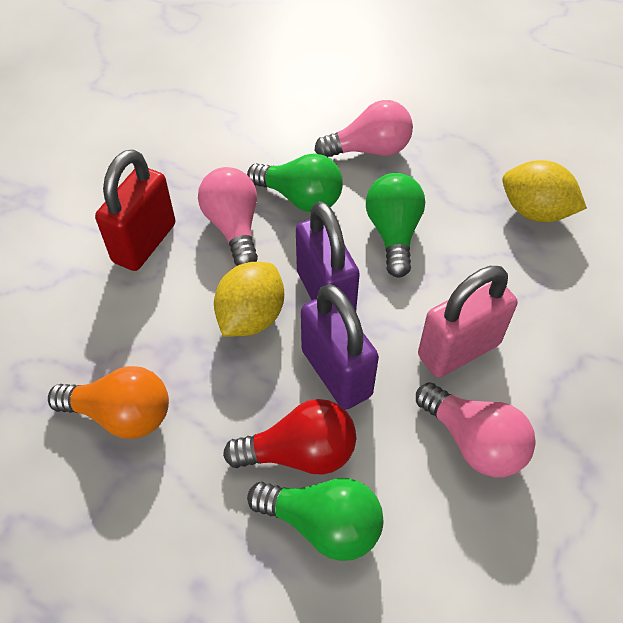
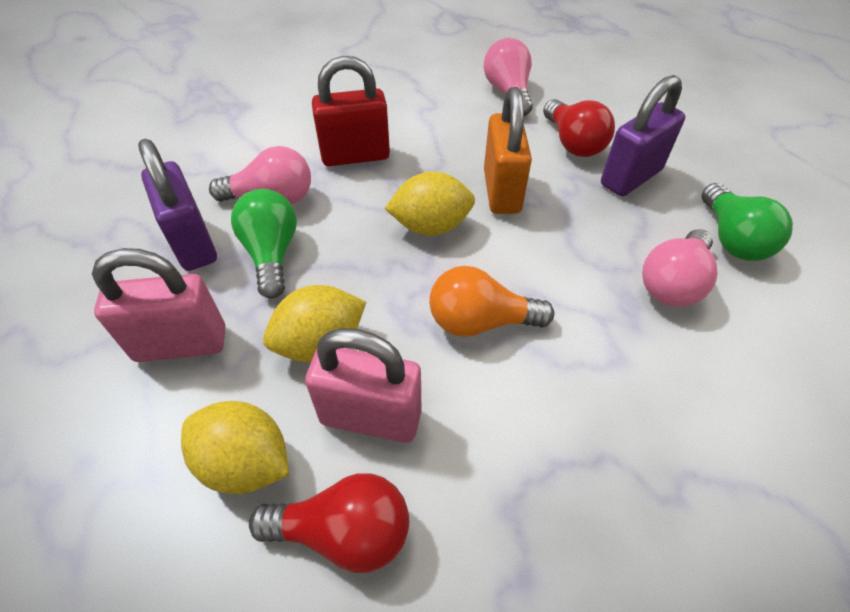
green light bulb: 3 -> 2
orange padlock: 0 -> 1
pink padlock: 1 -> 2
red light bulb: 1 -> 2
yellow lemon: 2 -> 3

